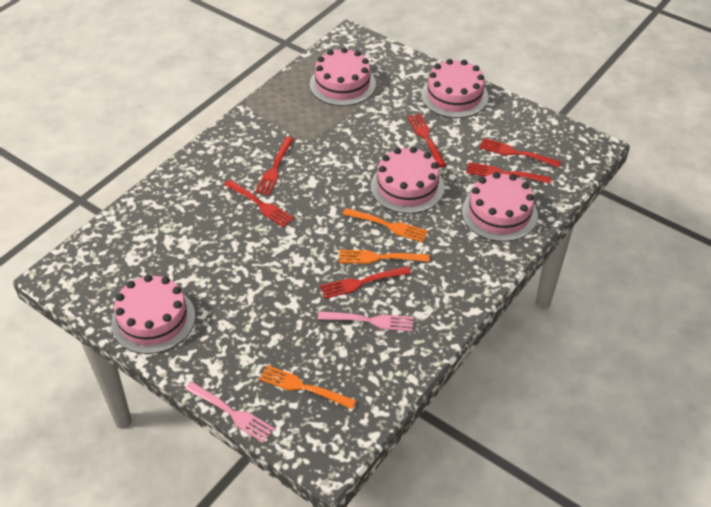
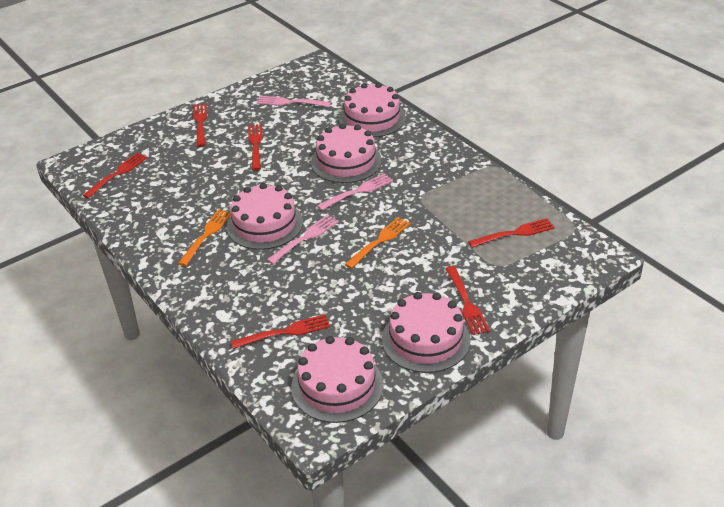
orange fork: 3 -> 2
pink fork: 2 -> 3

